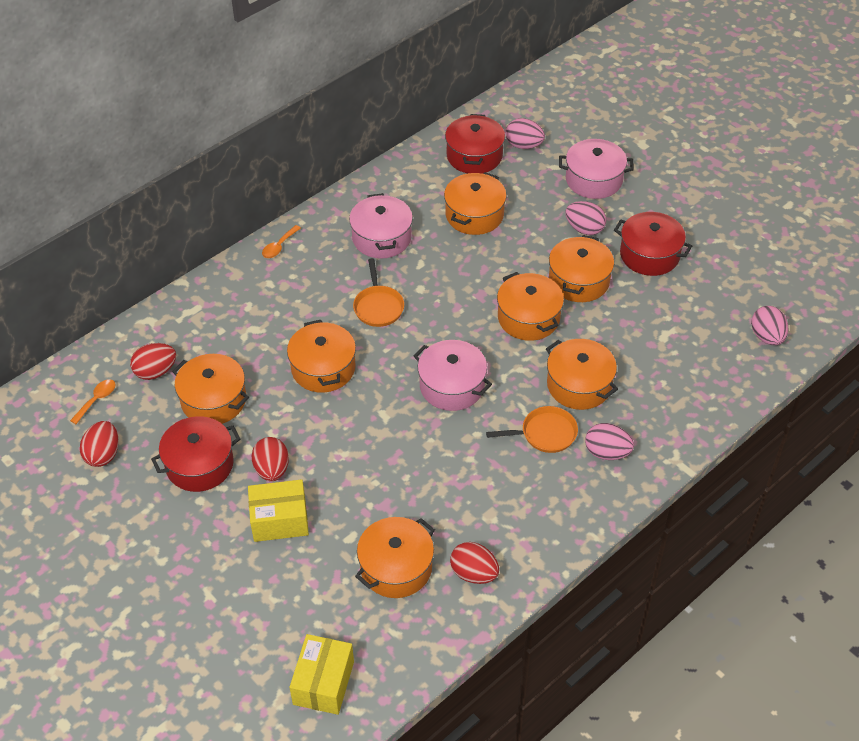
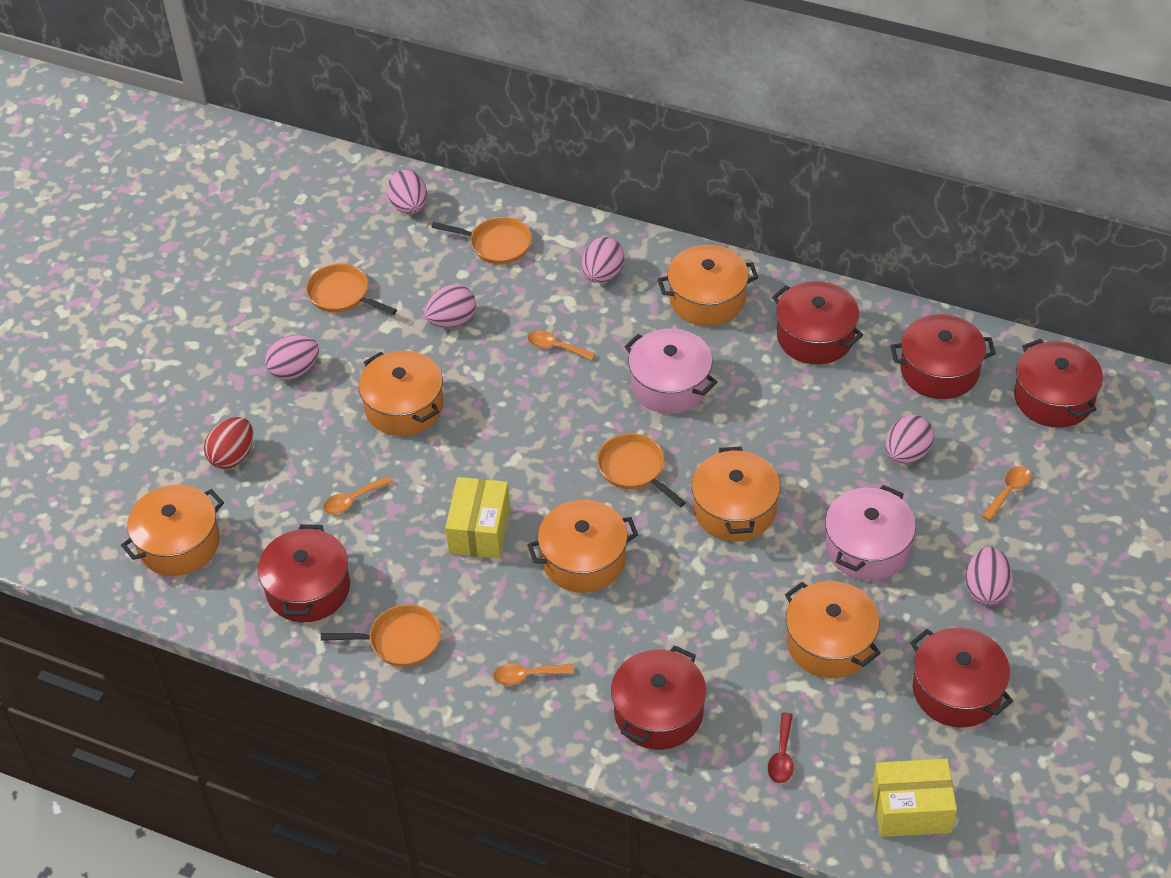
orange pan: 2 -> 4
orange pot: 7 -> 6
orange spoon: 2 -> 4
pink egg: 4 -> 6
pink pot: 3 -> 2
red egg: 4 -> 1
red pot: 3 -> 6
red spoon: 0 -> 1

